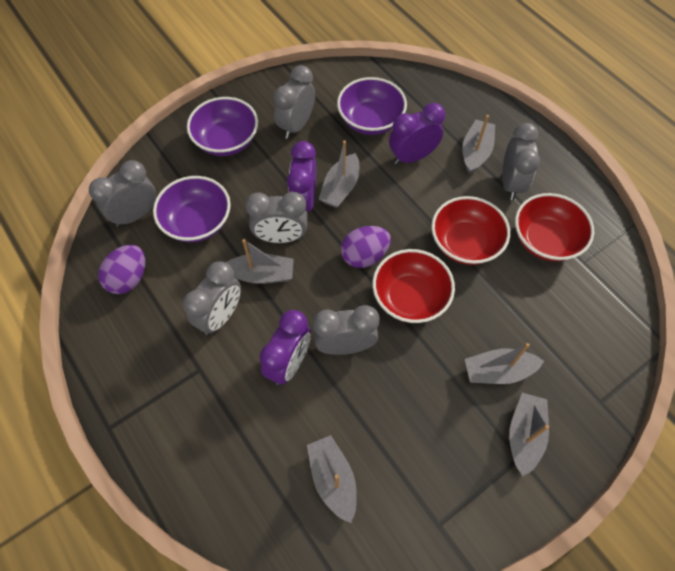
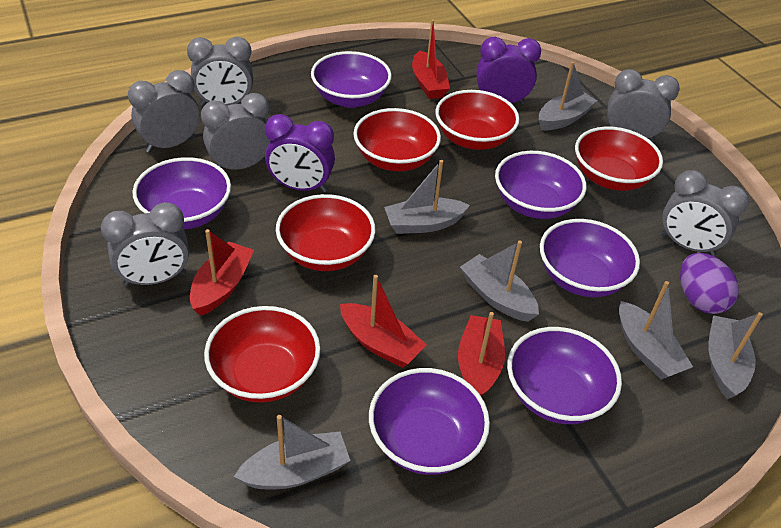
purple bowl: 3 -> 6
purple clock: 3 -> 2
purple egg: 2 -> 1
red boat: 0 -> 4
red bowl: 3 -> 5

